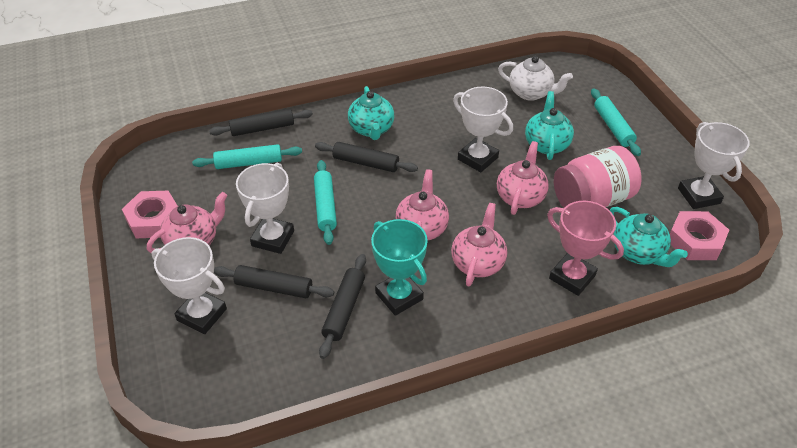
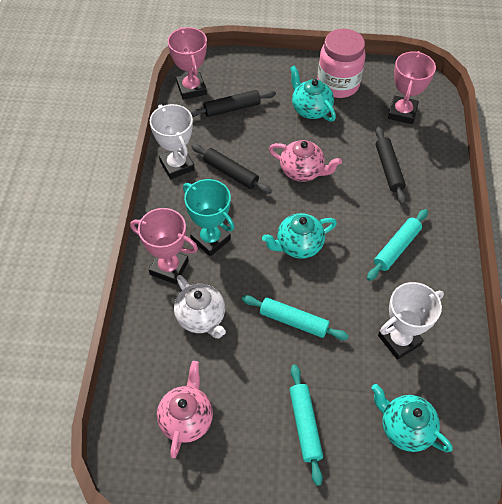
black rolling pin: 4 -> 3
pink nut: 2 -> 0
pink teapot: 4 -> 2
pink trophy: 1 -> 3
white trophy: 4 -> 2

